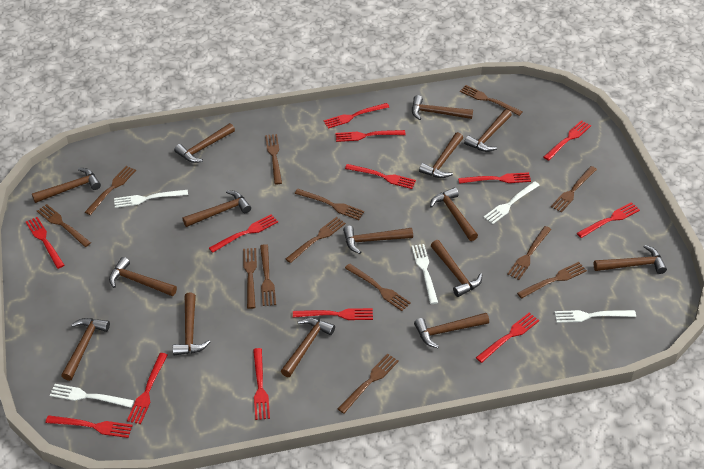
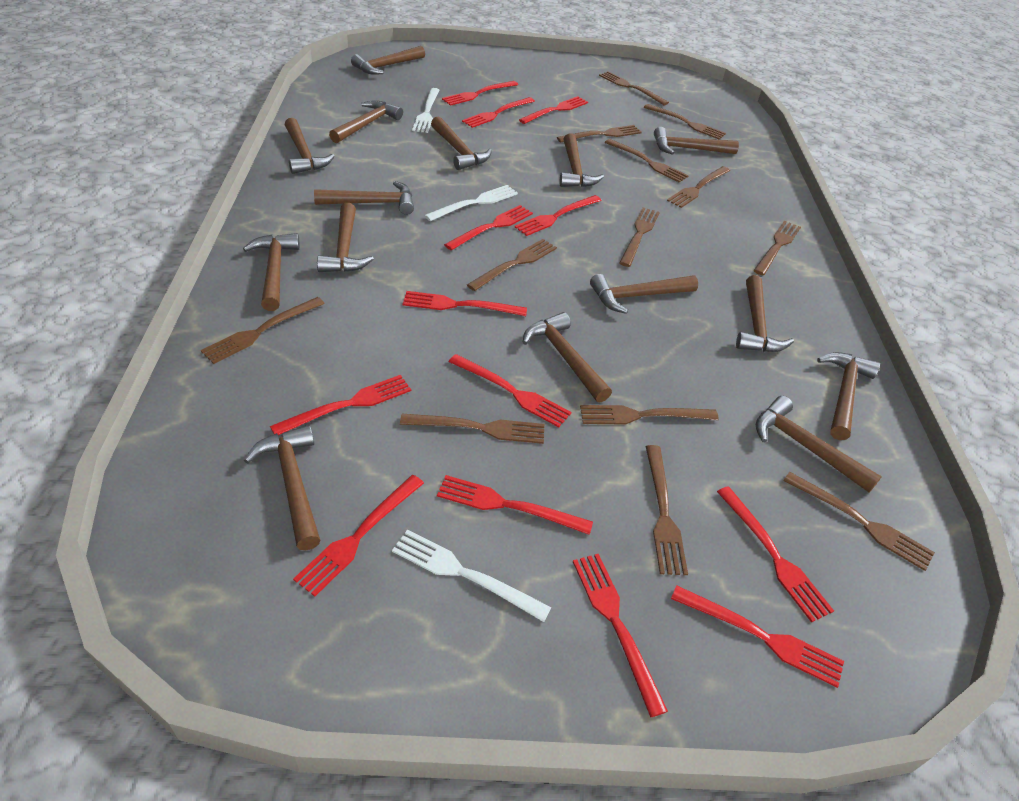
white fork: 5 -> 3

